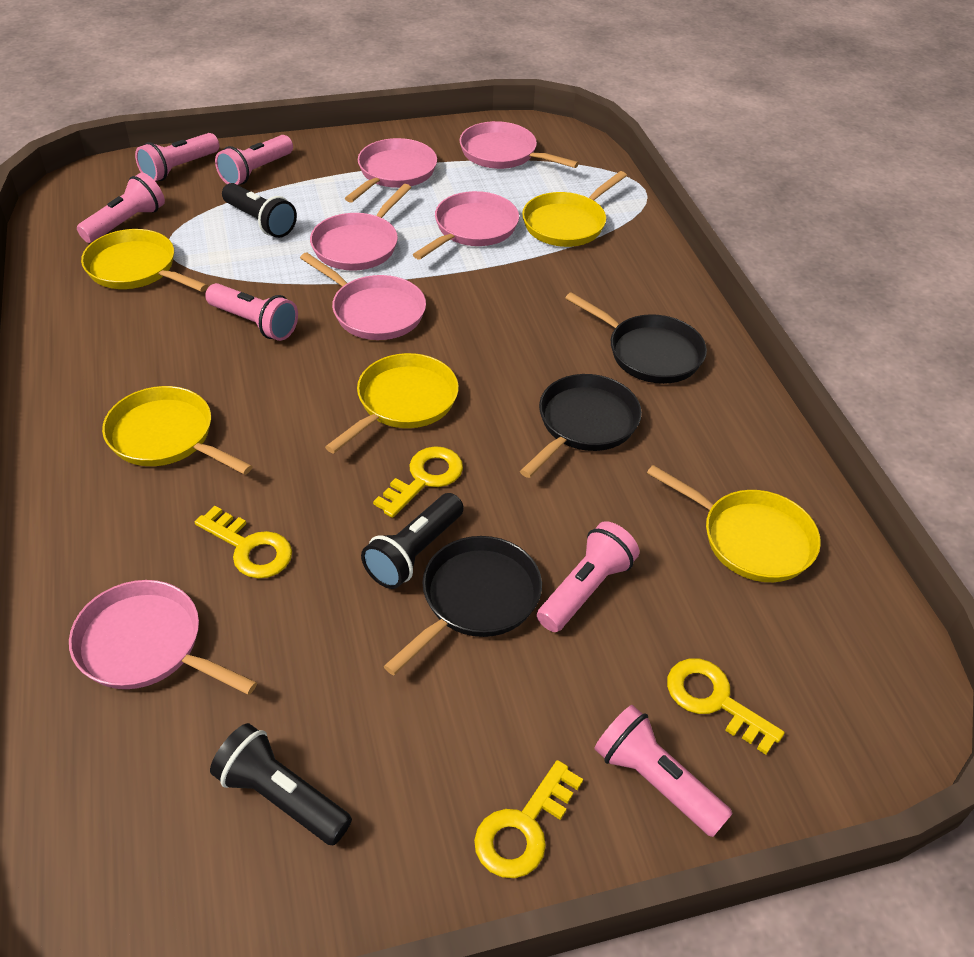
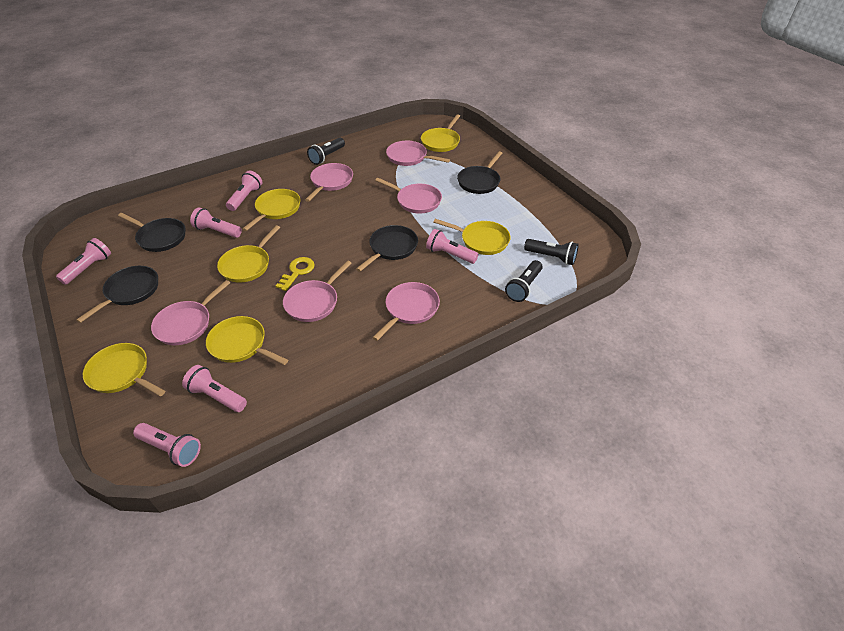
black pan: 3 -> 4
yellow key: 4 -> 1
yellow pan: 5 -> 6

